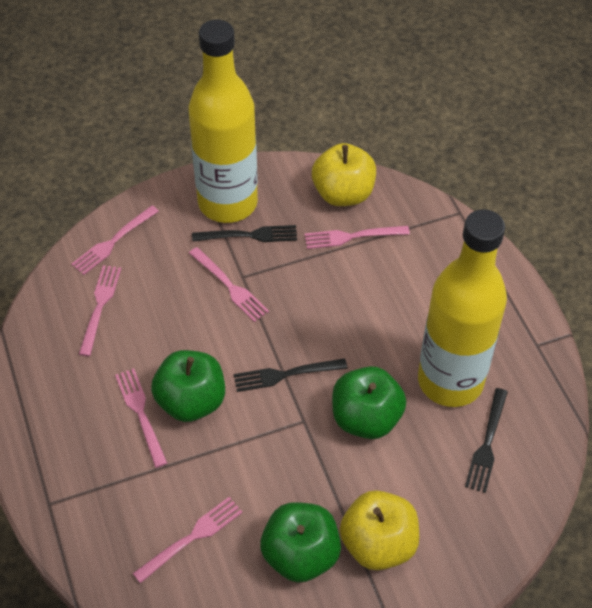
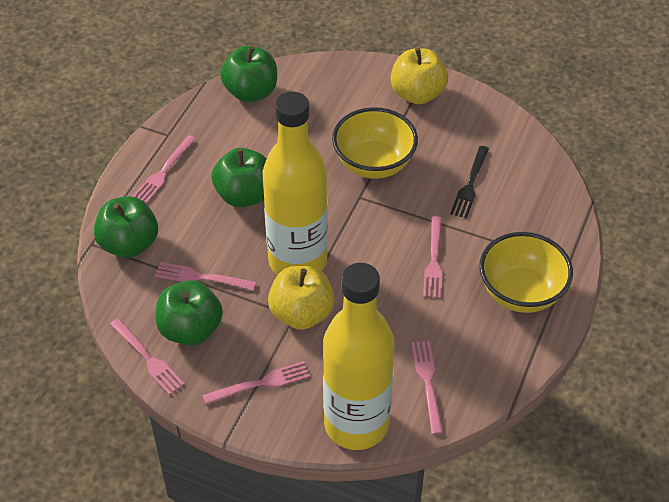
black fork: 3 -> 1
green apple: 3 -> 4
yellow bowl: 0 -> 2

